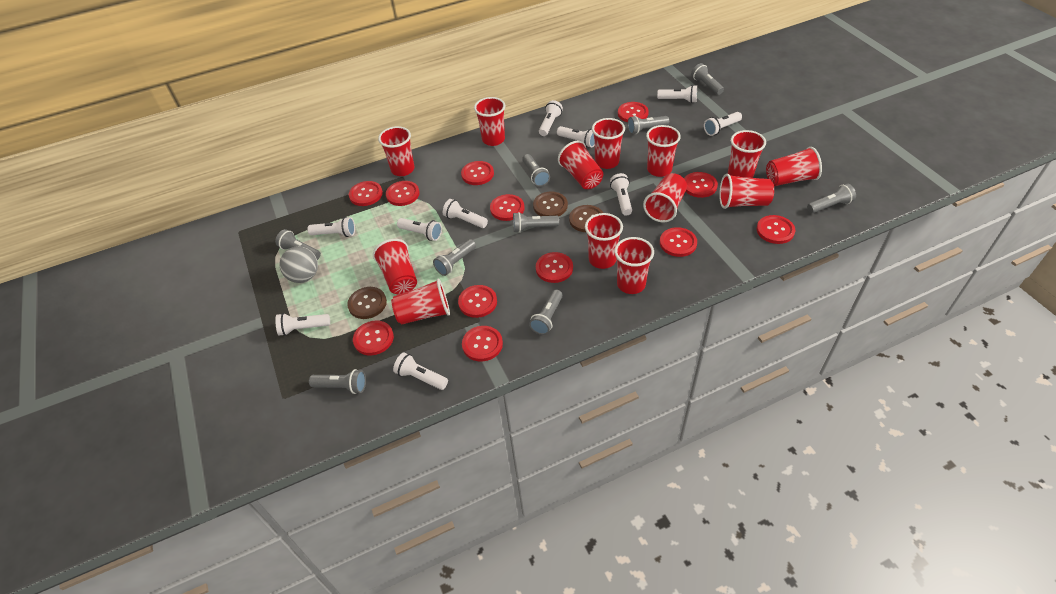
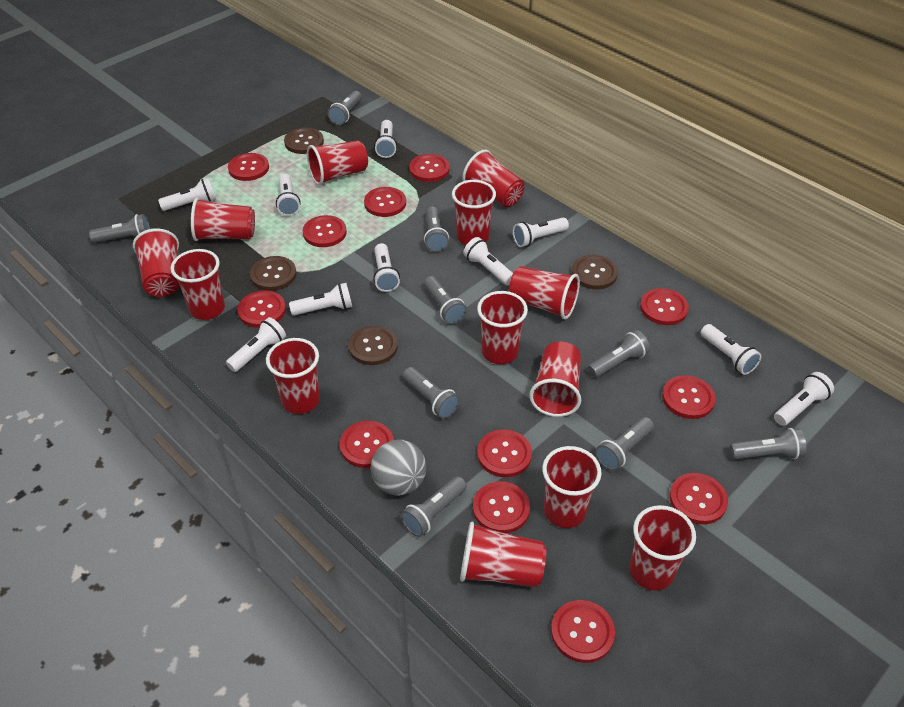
brown button: 3 -> 4

